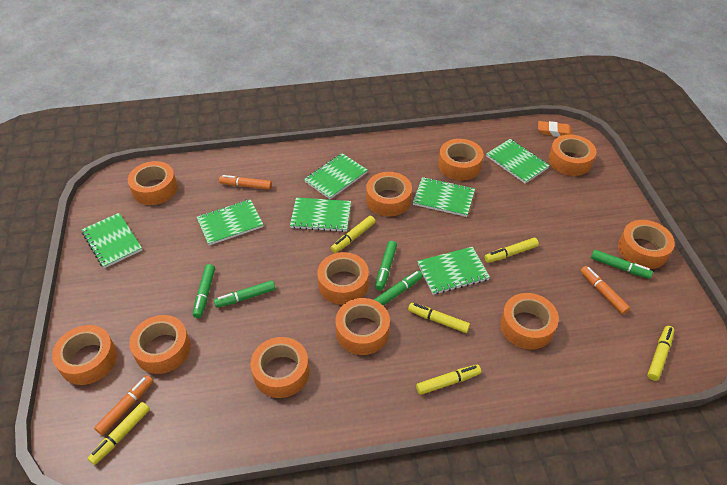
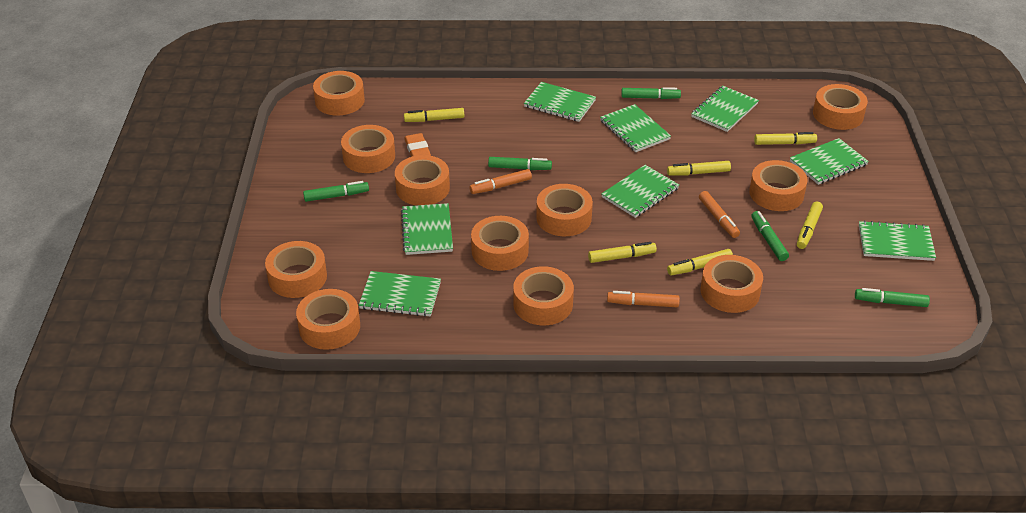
green notebook: 7 -> 8

